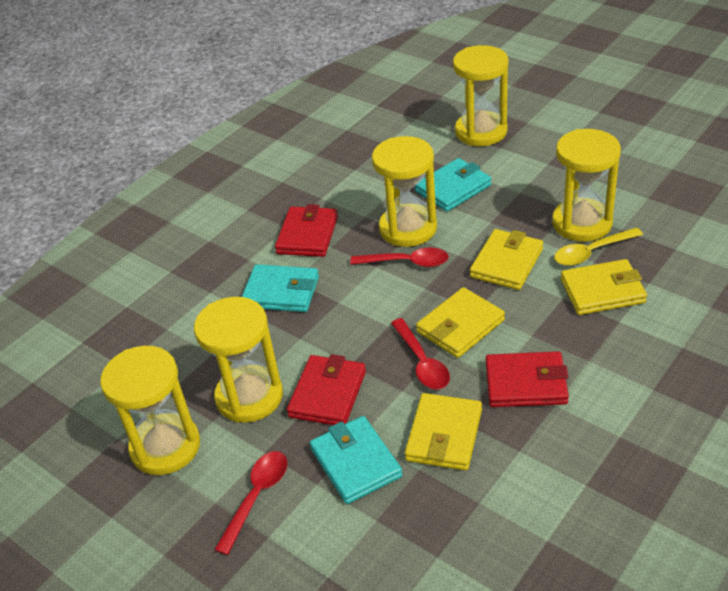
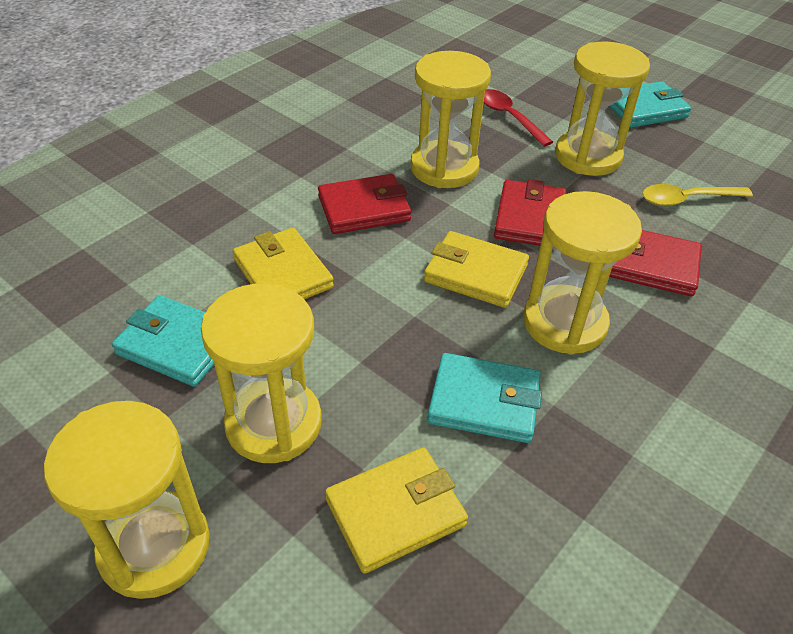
red spoon: 3 -> 1
yellow wallet: 4 -> 3

